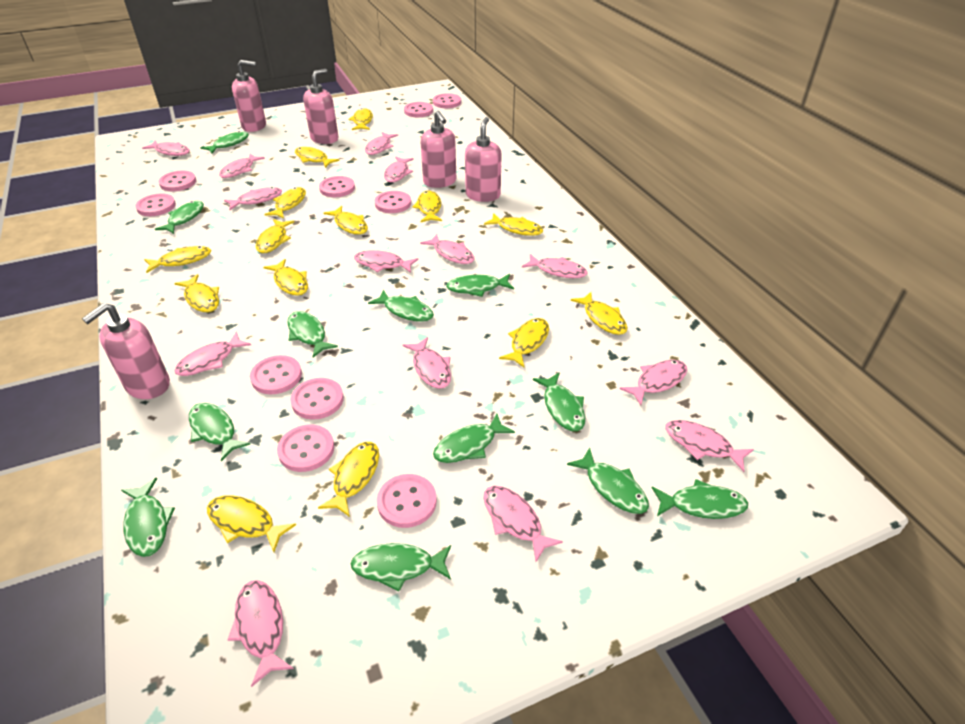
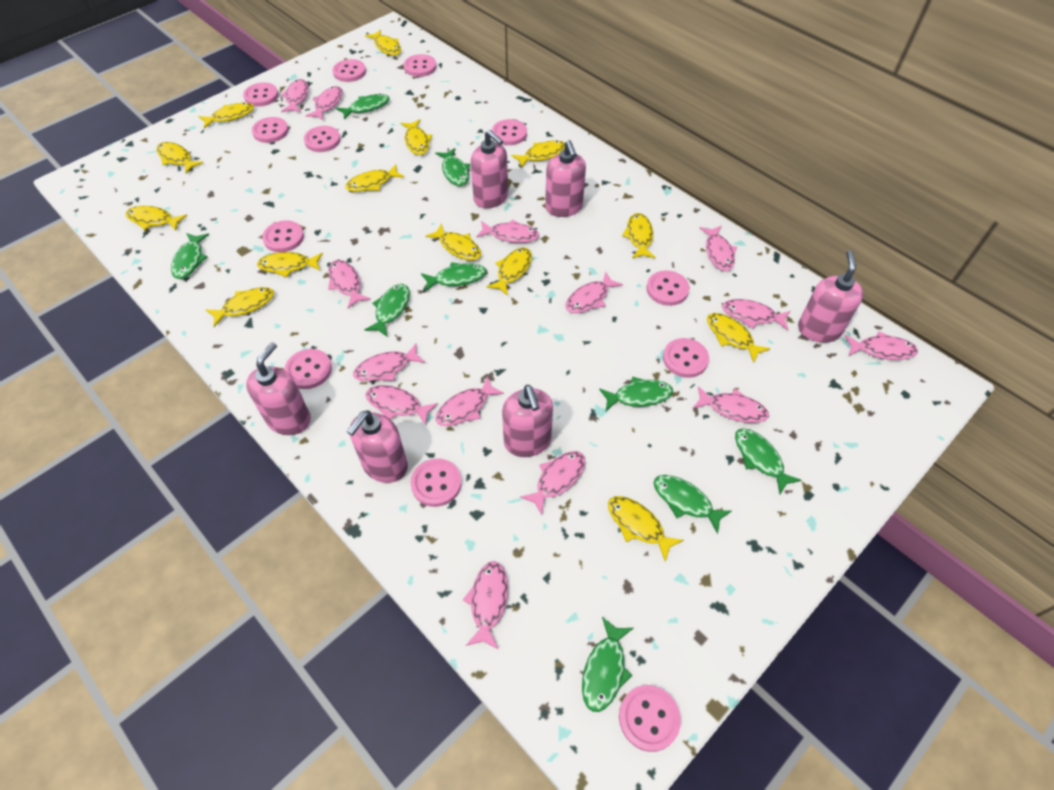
green fish: 12 -> 9
pink button: 10 -> 12
pink soap dispenser: 5 -> 6

